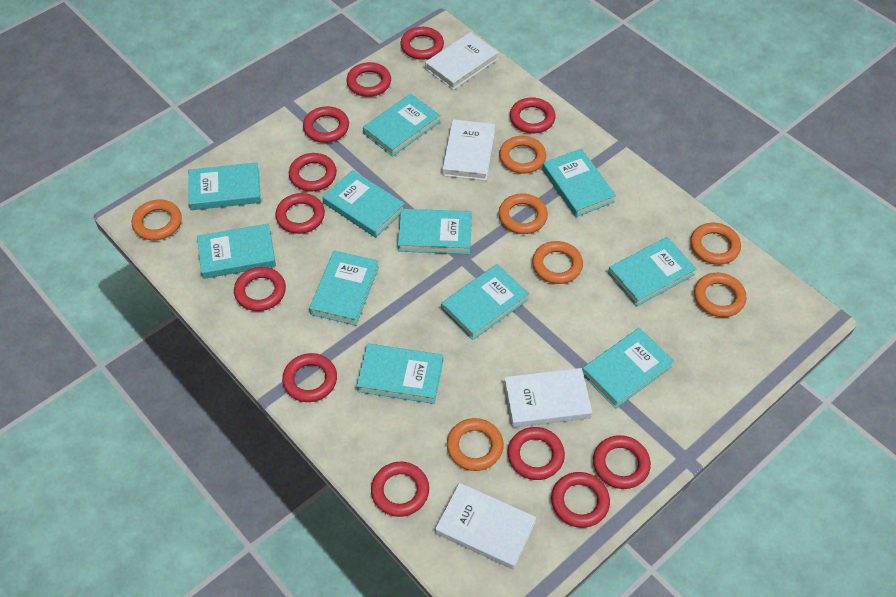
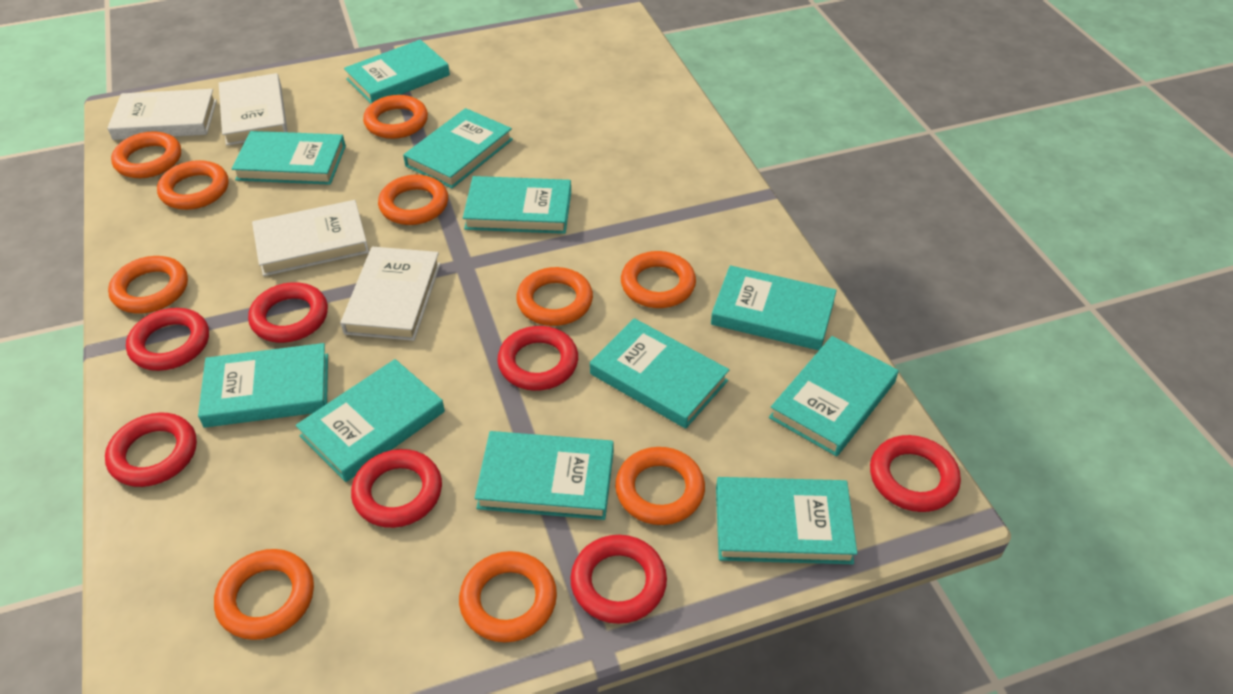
orange ring: 7 -> 10
red ring: 12 -> 7

